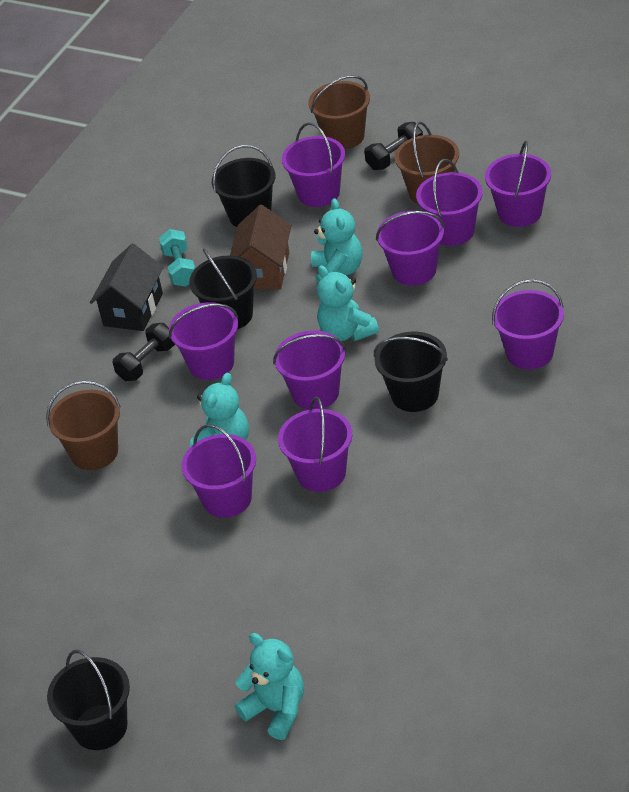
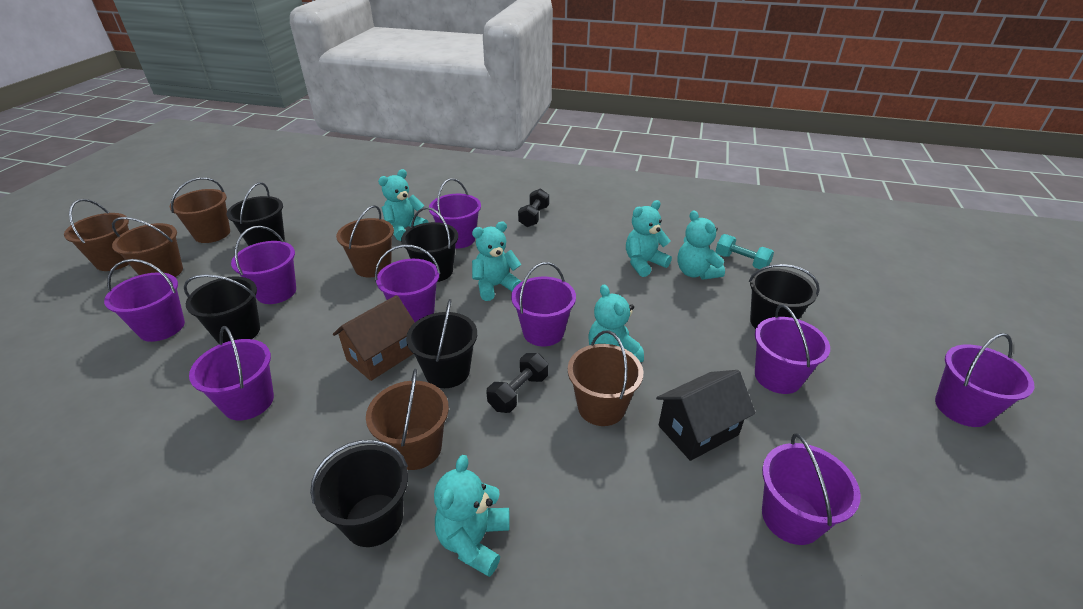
black bucket: 4 -> 6
brown bucket: 3 -> 6
turquoise teddy bear: 4 -> 6

